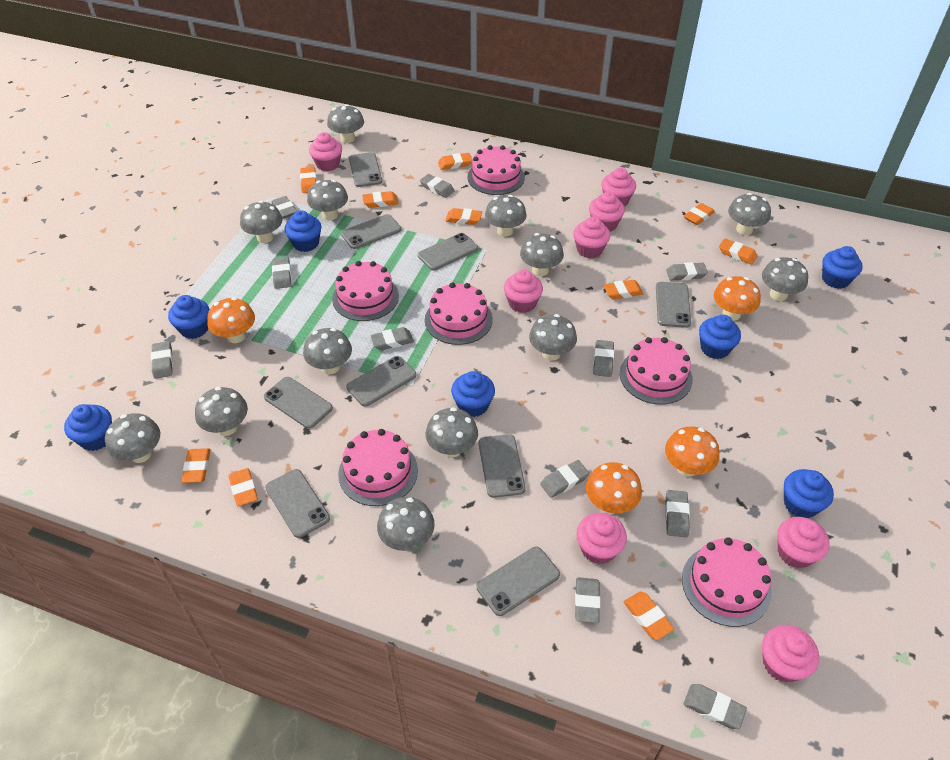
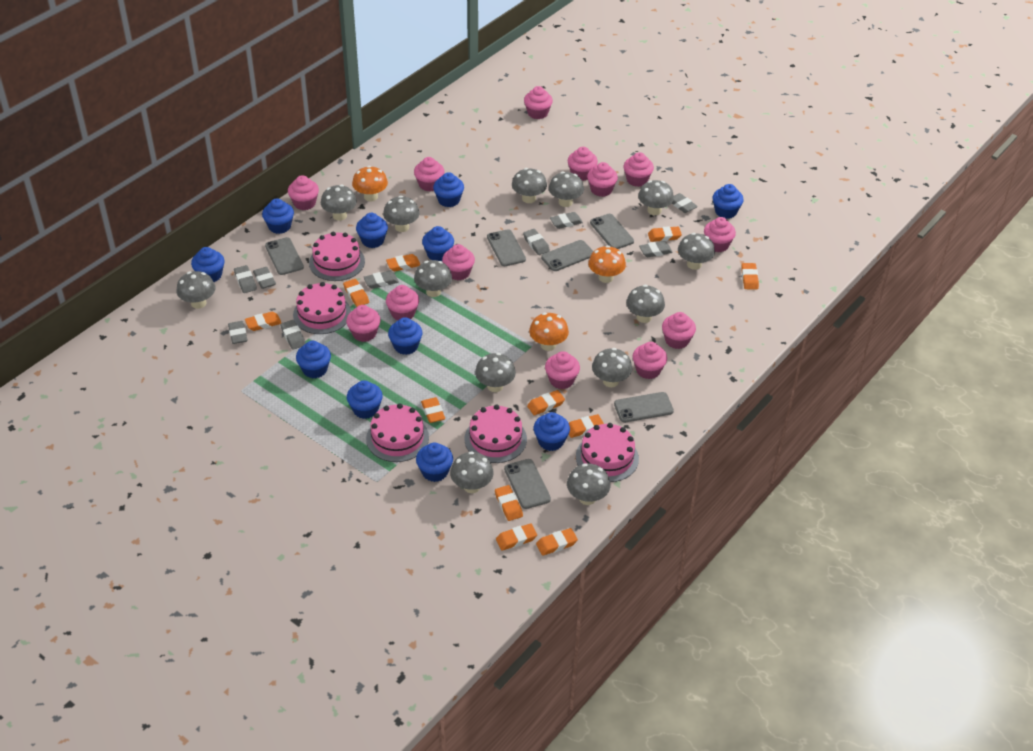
blue cupcake: 7 -> 11
grey eraser: 11 -> 9
grey phone: 9 -> 6
orange eraser: 10 -> 11
orange mushroom: 4 -> 3
pink cake: 6 -> 5
pink cupcake: 8 -> 13

